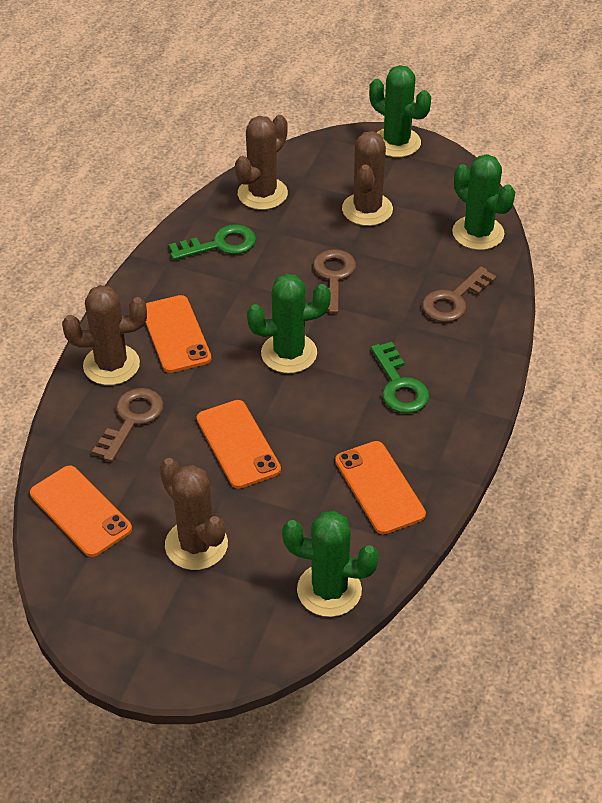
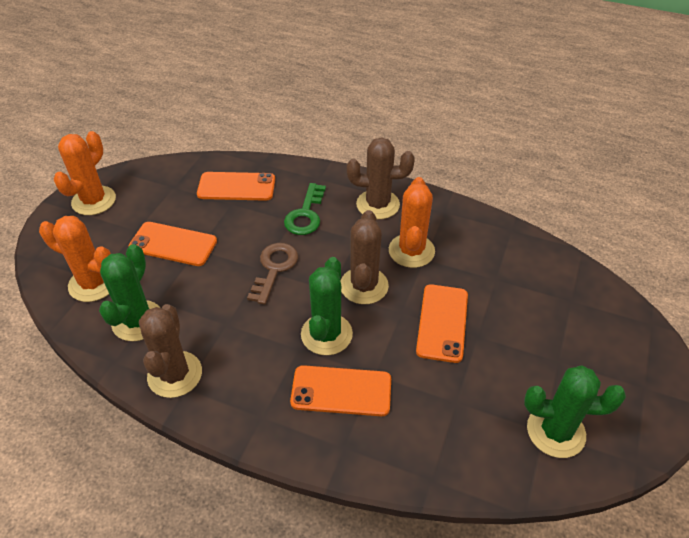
brown cactus: 4 -> 3
brown key: 3 -> 1
green cactus: 4 -> 3
green key: 2 -> 1
orange cactus: 0 -> 3

